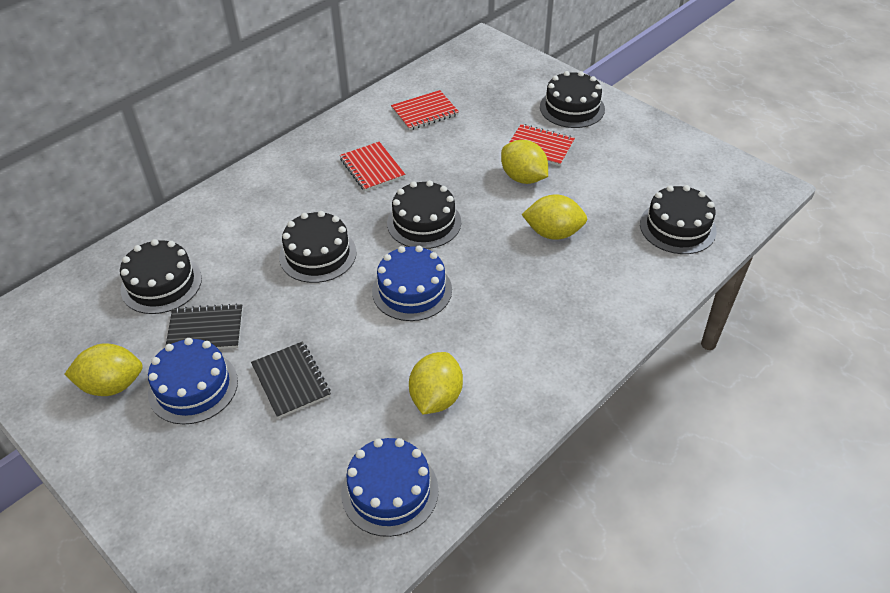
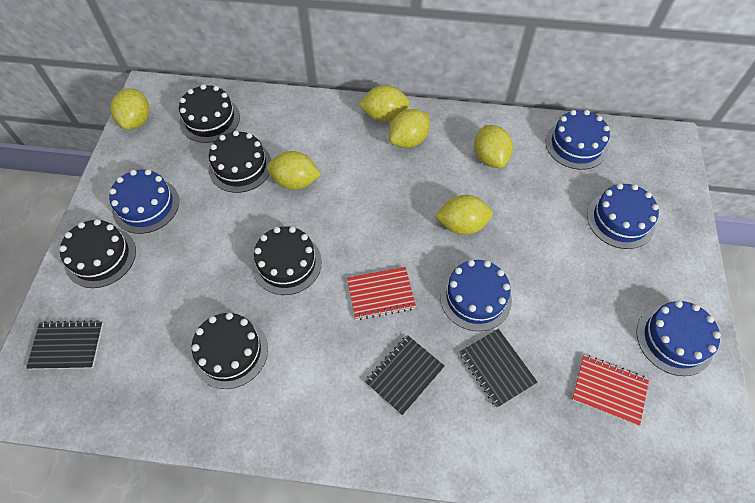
black notebook: 2 -> 3
blue cake: 3 -> 5
red notebook: 3 -> 2
yellow lemon: 4 -> 6

